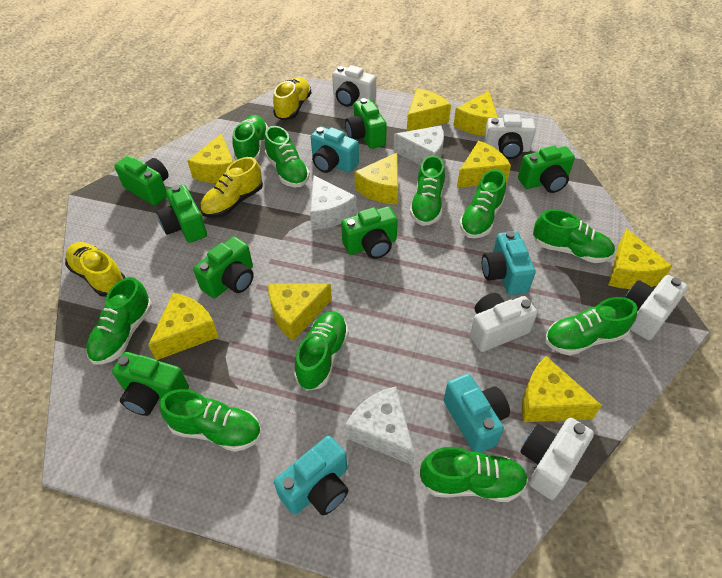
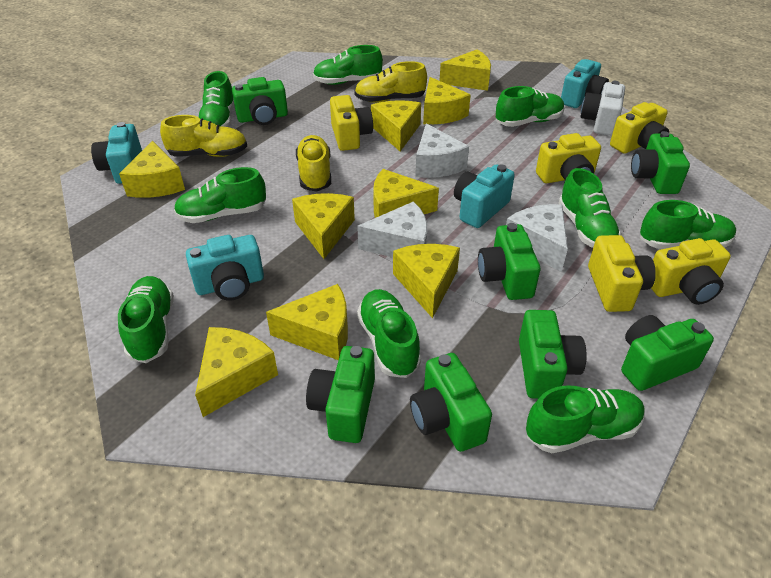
green shoe: 10 -> 9
white camera: 5 -> 1
yellow camera: 0 -> 5

